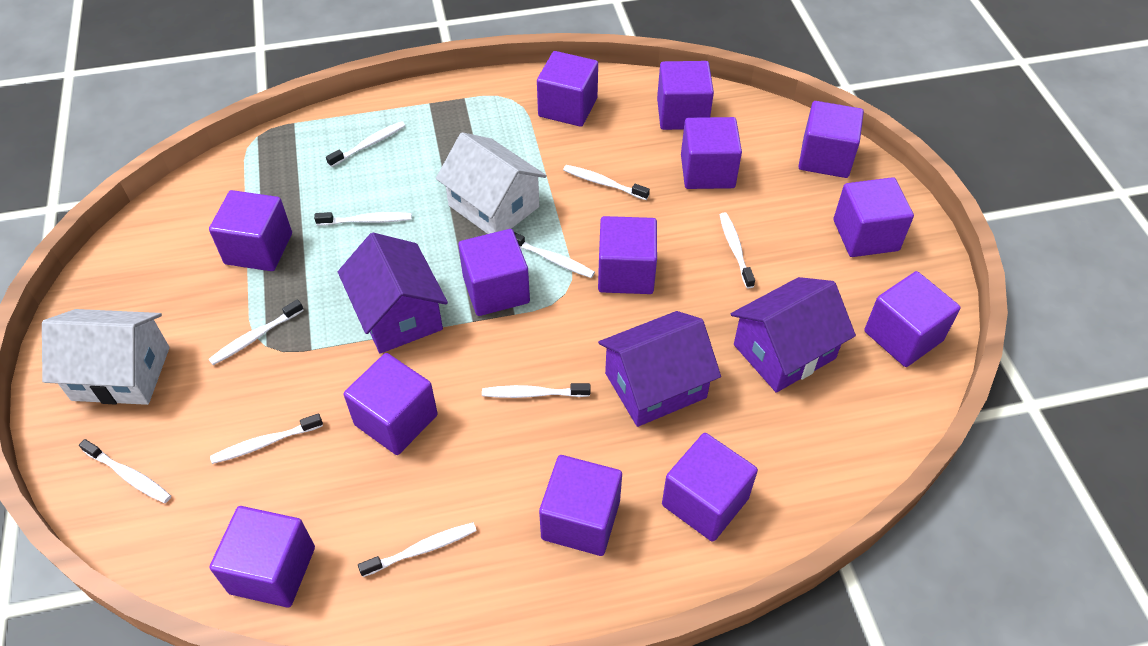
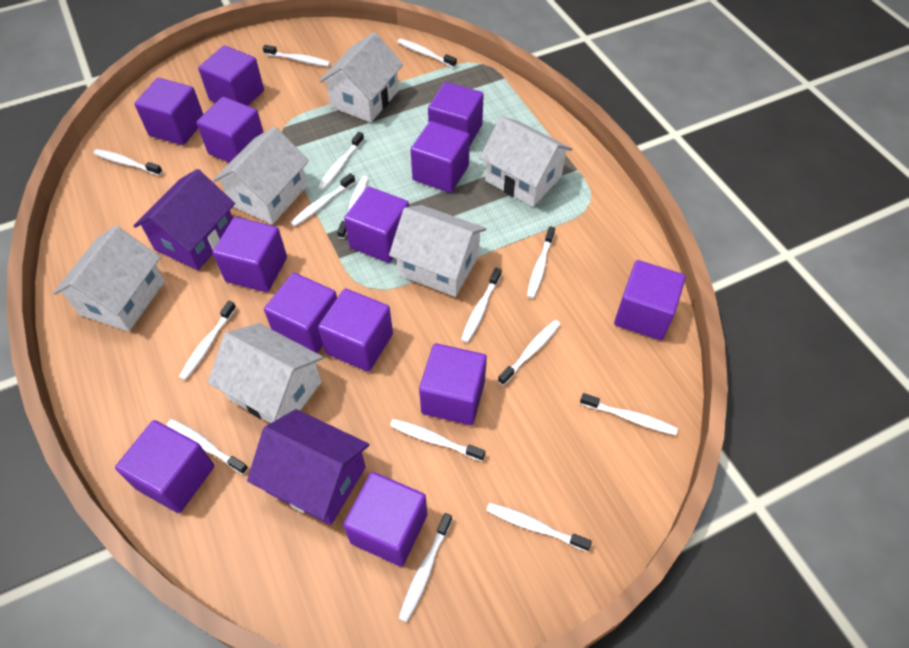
purple house: 3 -> 2
white house: 2 -> 6
white toothbrush: 10 -> 15

